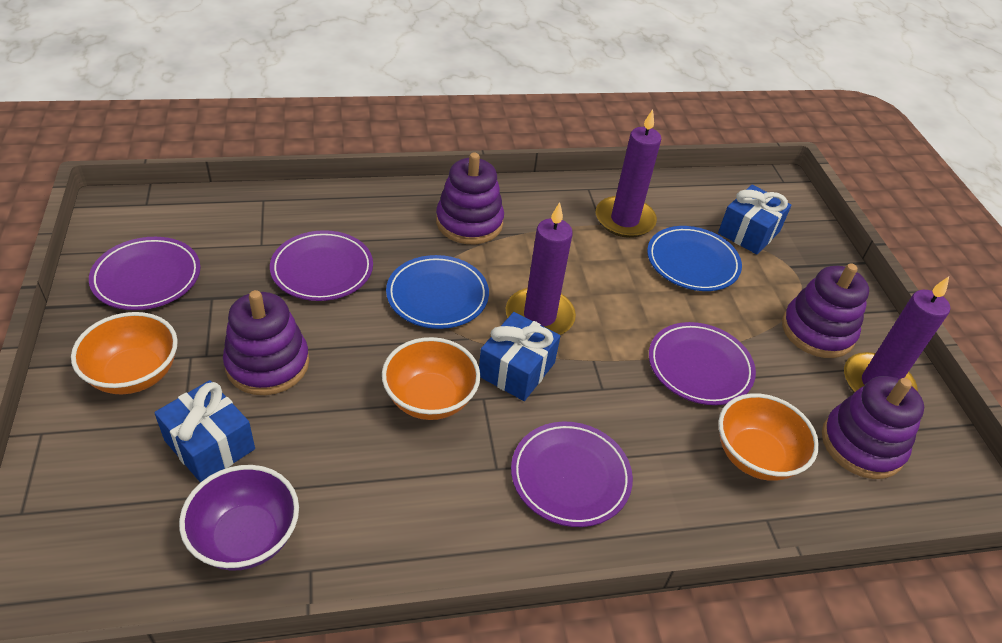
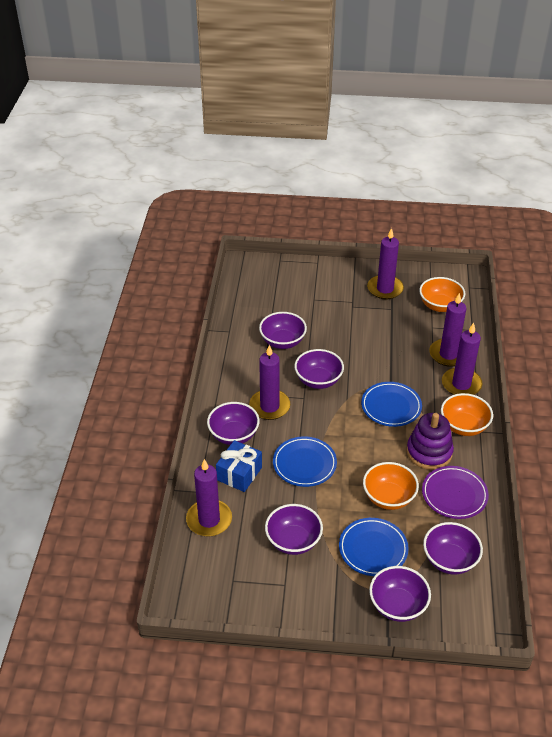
blue gift: 3 -> 1
blue plate: 2 -> 3
purple bowl: 1 -> 6
purple candle: 3 -> 5
purple plate: 4 -> 1
purple stacking toy: 4 -> 1

